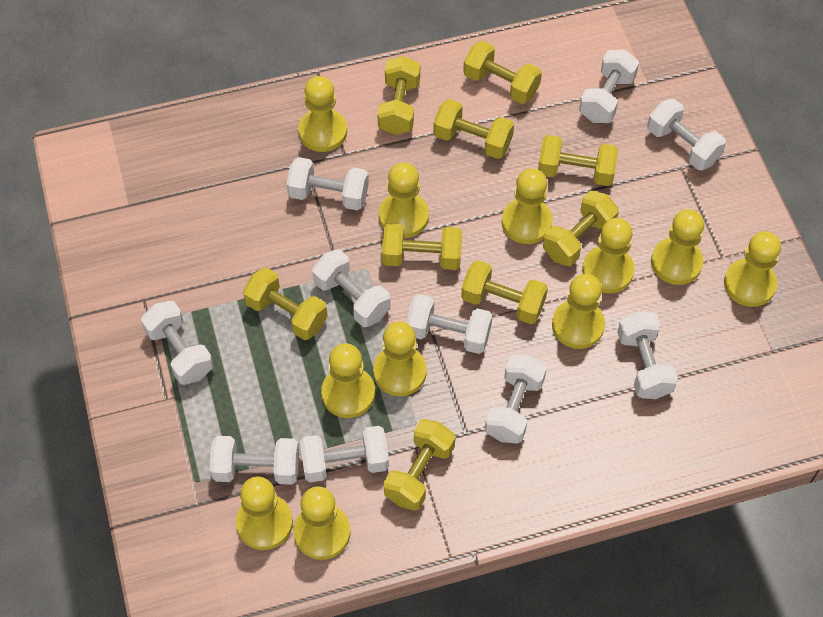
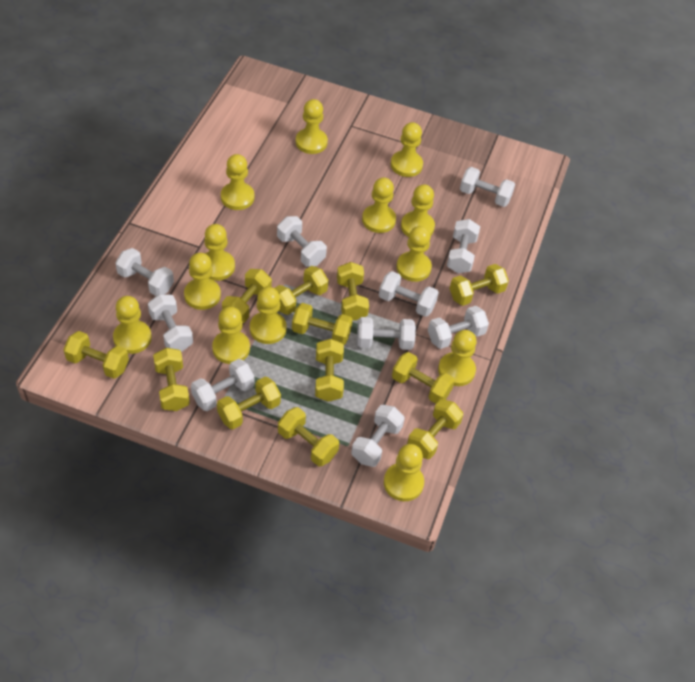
yellow dumbbell: 9 -> 12
yellow pawn: 11 -> 13

